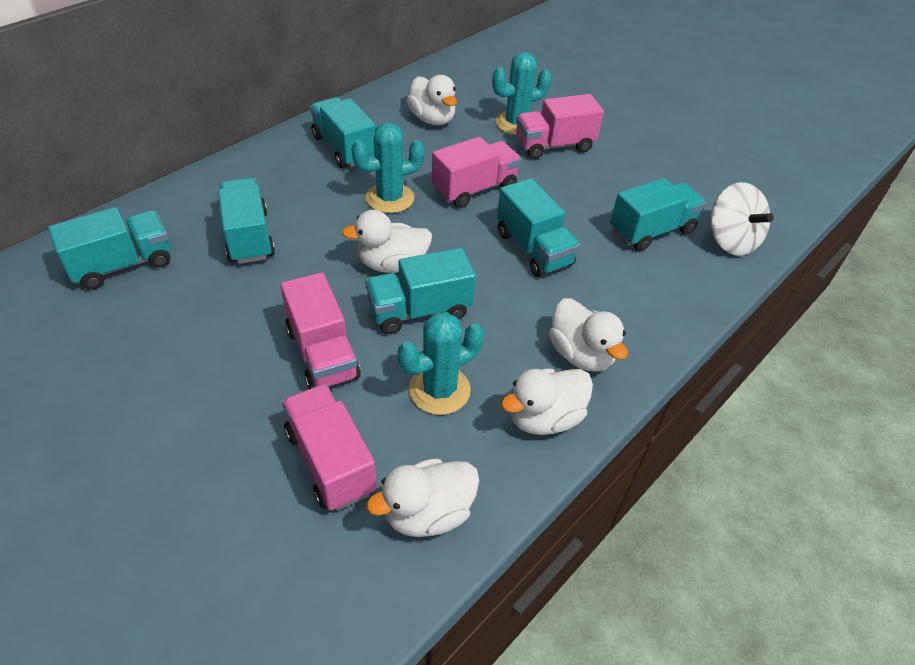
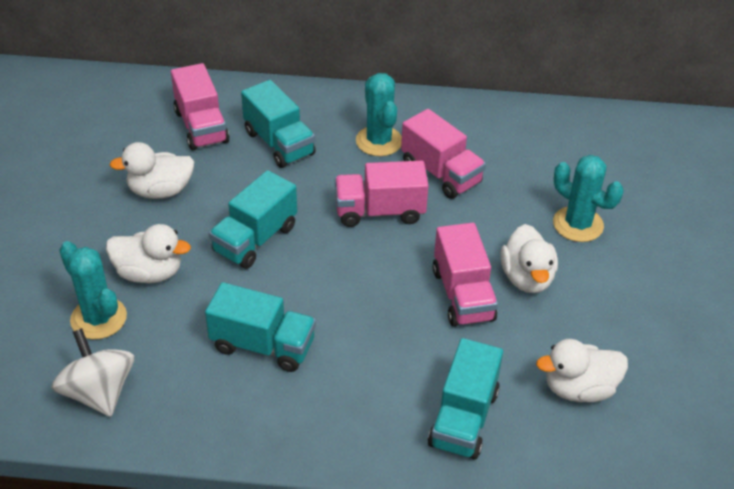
turquoise truck: 6 -> 4
white duck: 5 -> 4

